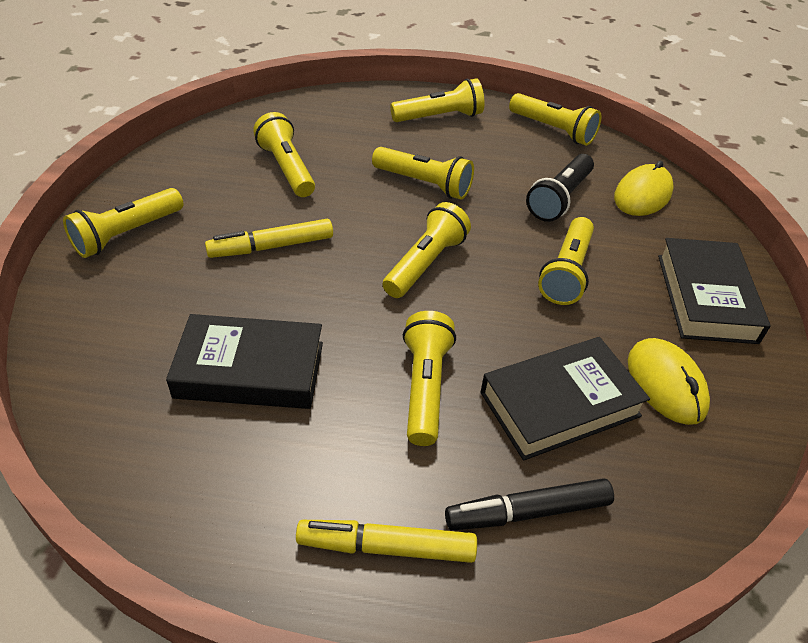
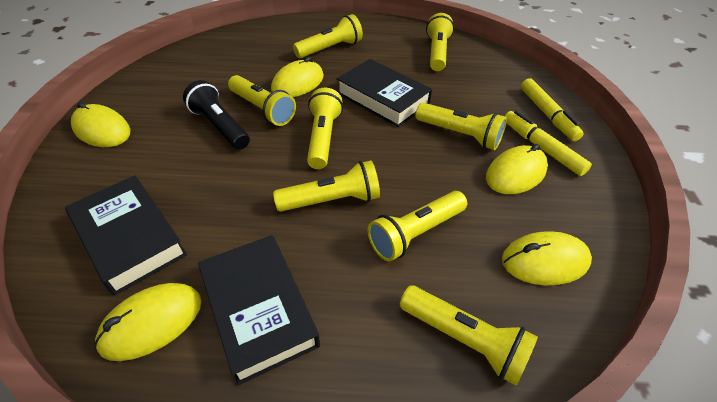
black marker: 1 -> 0
yellow mouse: 2 -> 5

